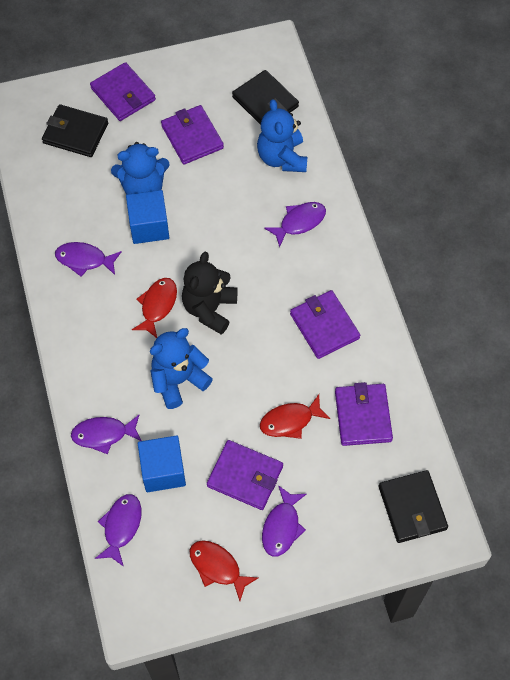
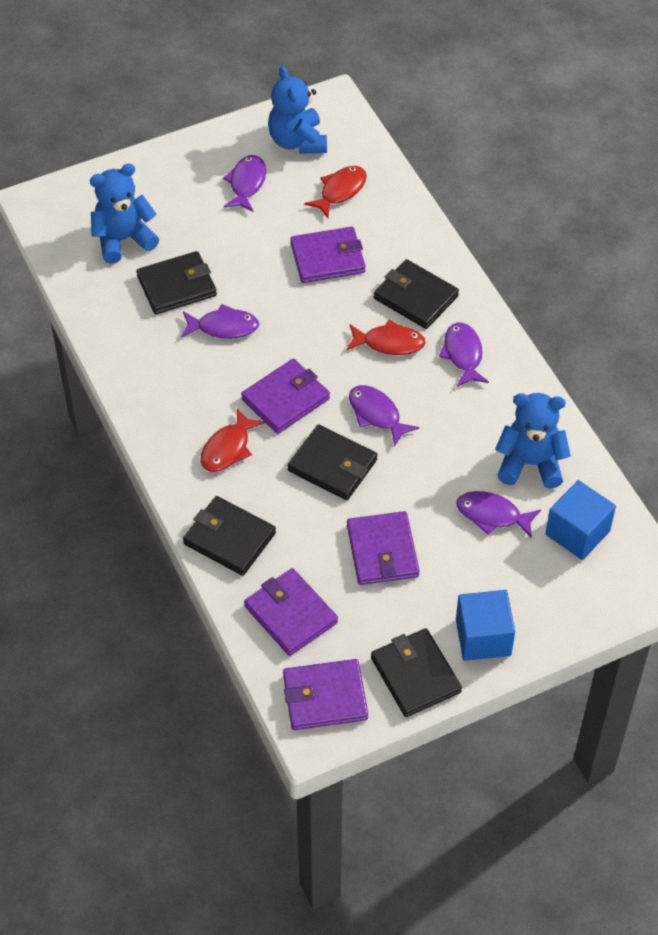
black teddy bear: 1 -> 0
black wallet: 3 -> 5

